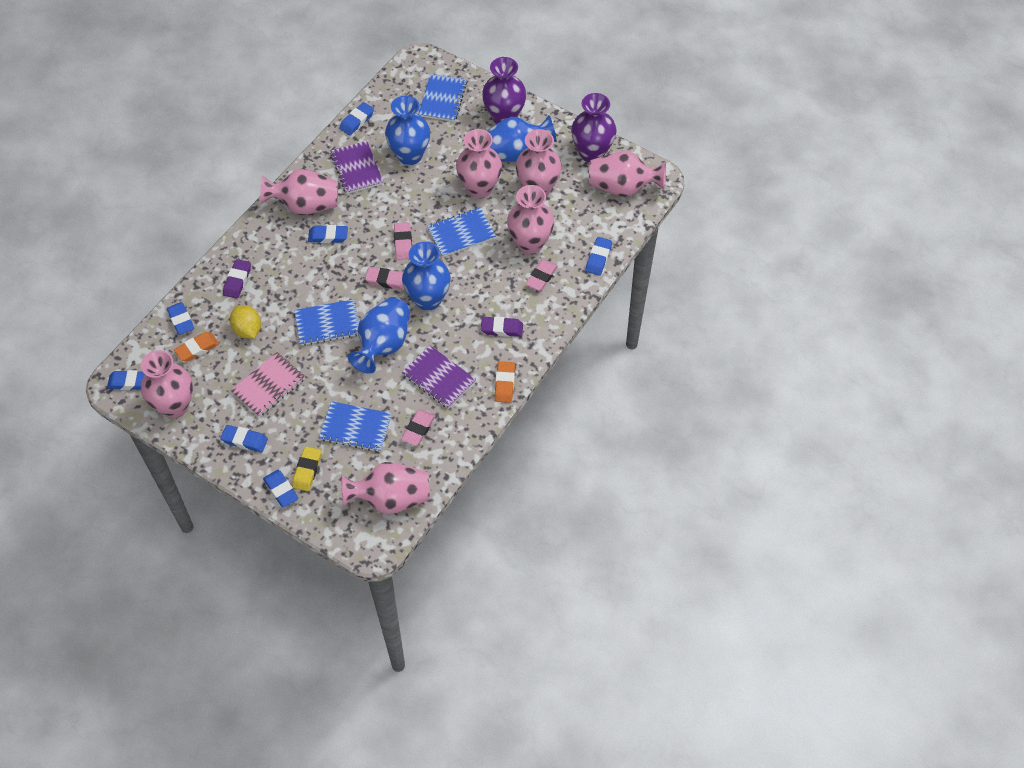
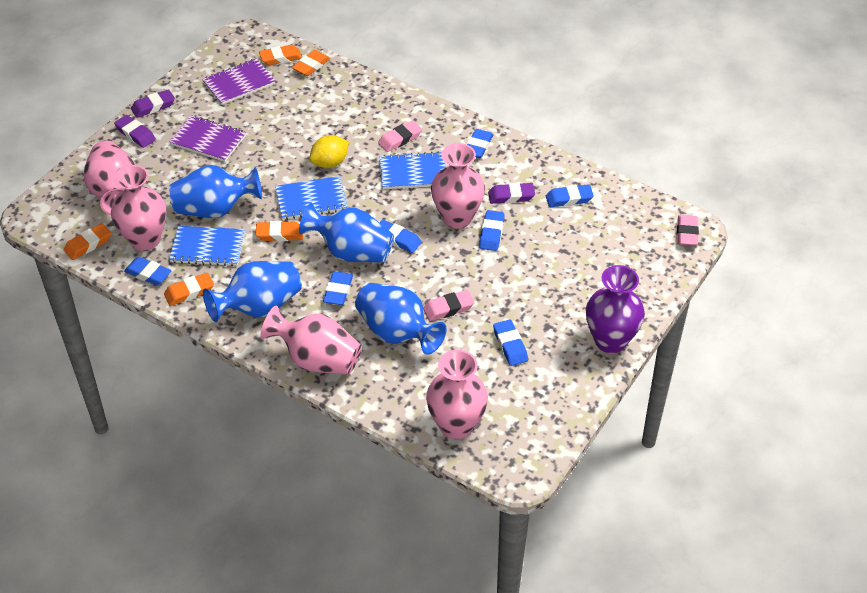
blue notebook: 4 -> 3
orange eraser: 2 -> 5
pink eraser: 4 -> 3
pink notebook: 1 -> 0
pink vase: 7 -> 5
purple eraser: 2 -> 3
purple vase: 2 -> 1
yellow eraser: 1 -> 0

